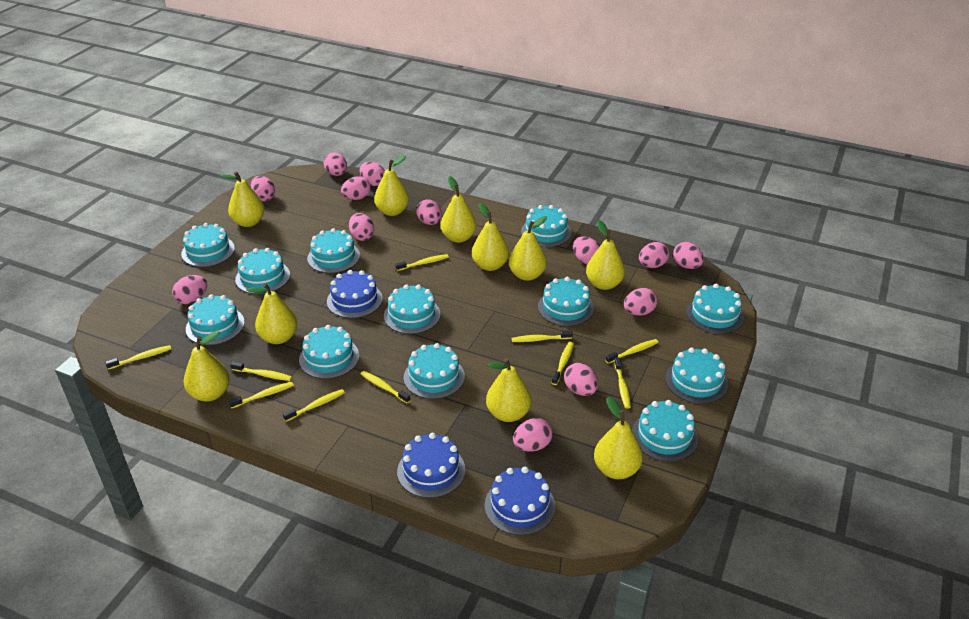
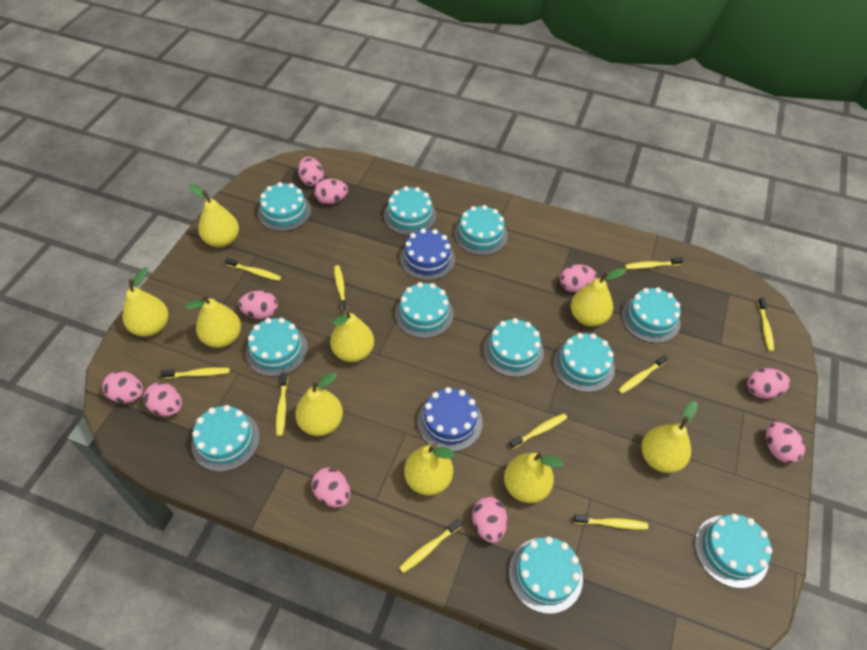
blue cake: 3 -> 2
pink egg: 13 -> 10
turquoise cake: 12 -> 11
yellow pear: 10 -> 9

